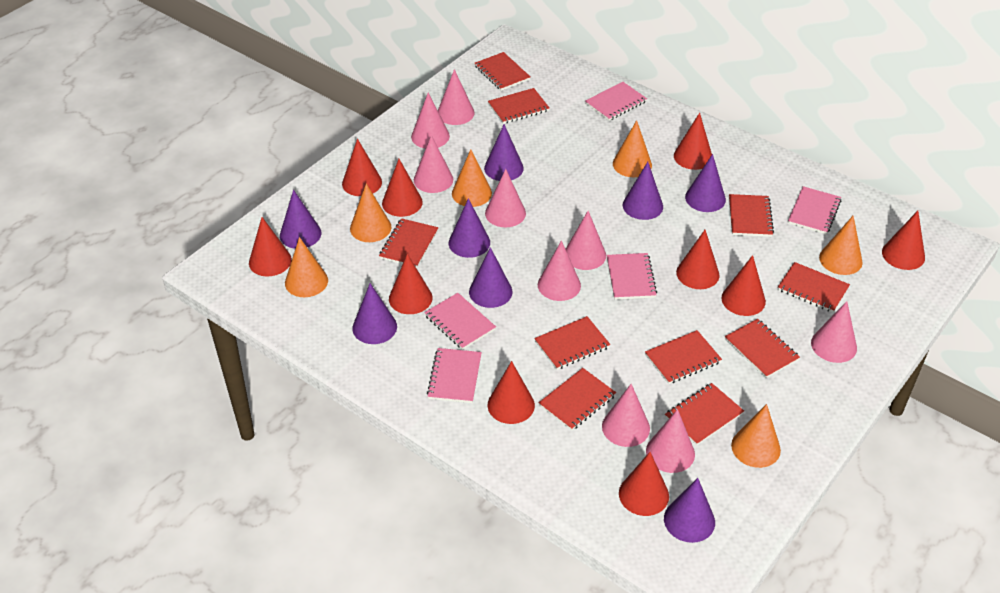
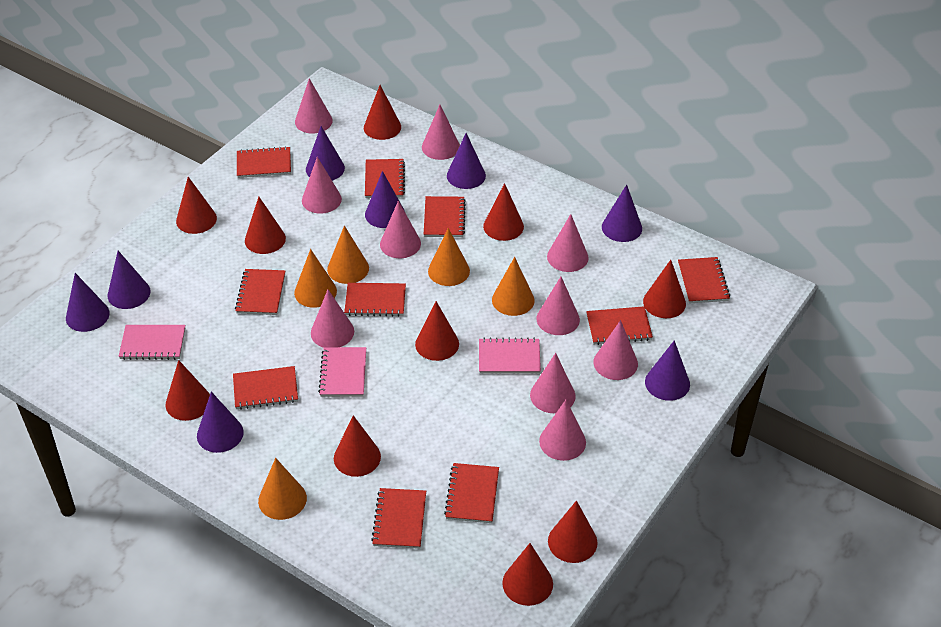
orange cone: 6 -> 5
pink cone: 9 -> 10
pink notebook: 5 -> 3

